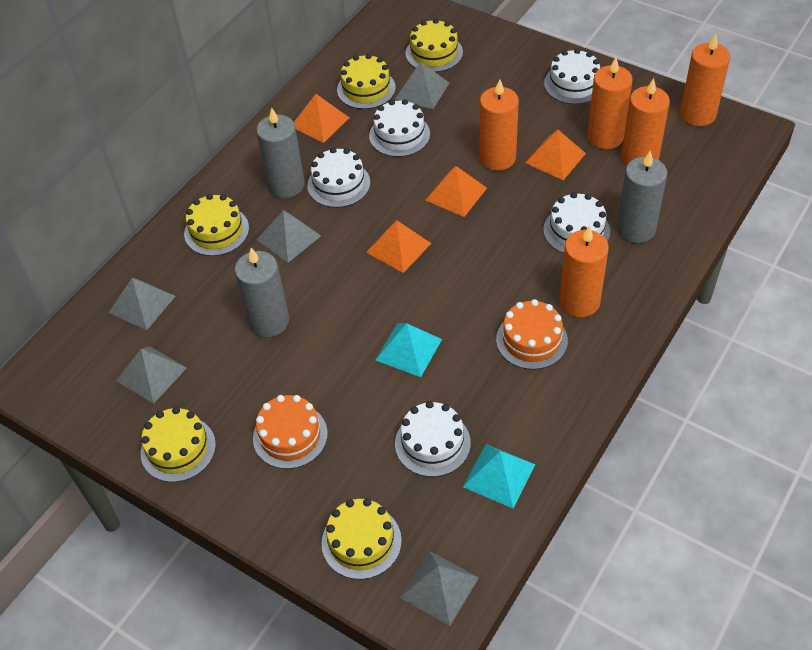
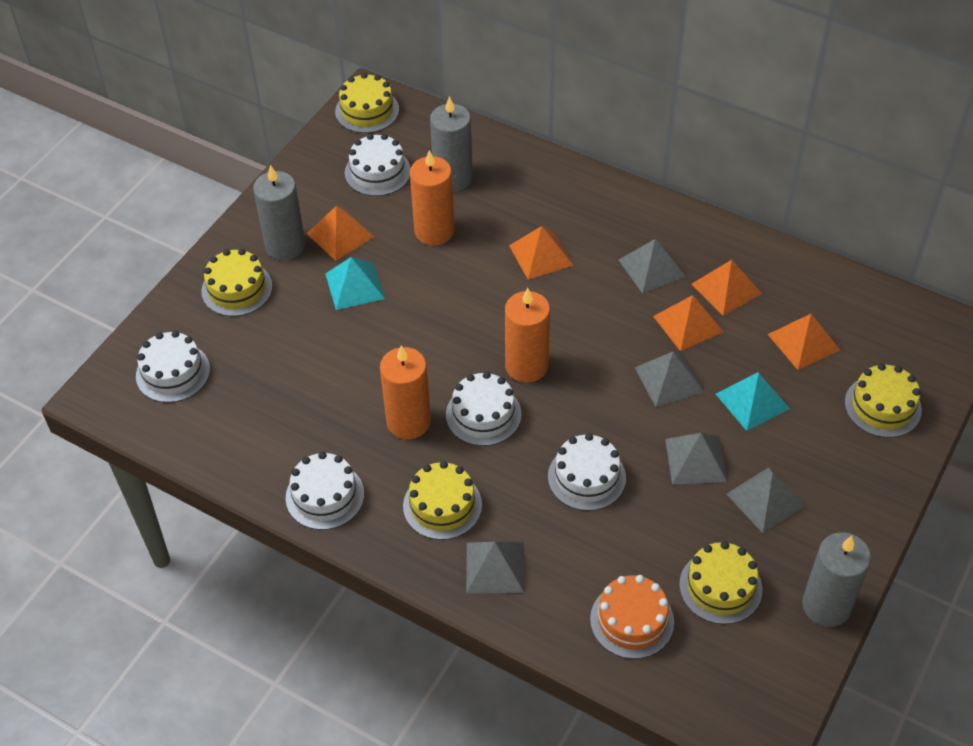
orange cake: 2 -> 1
orange candle: 5 -> 3
orange pyramid: 4 -> 5

